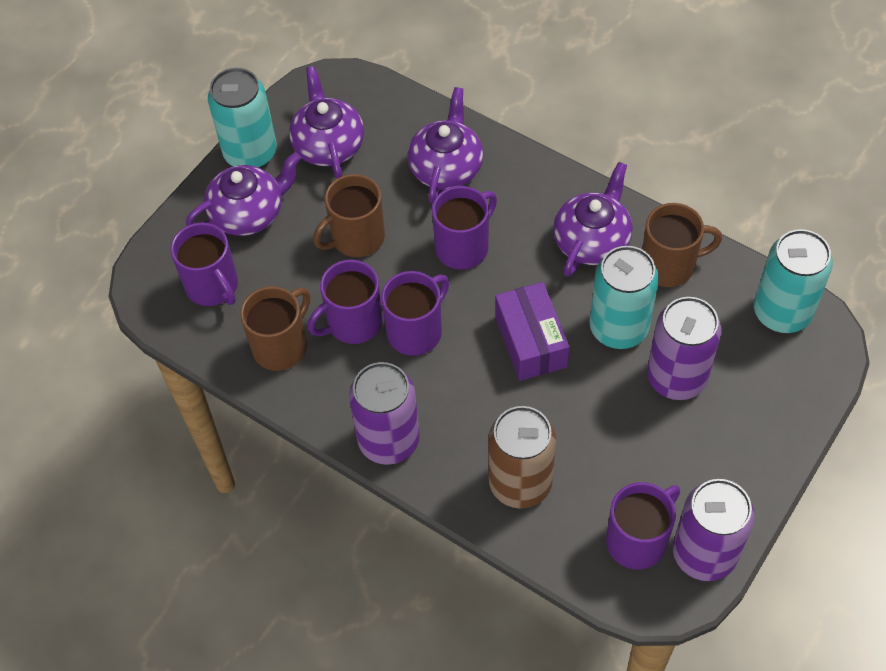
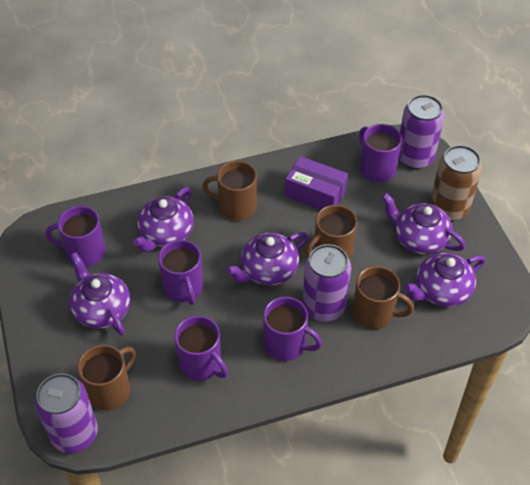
brown mug: 3 -> 4
purple teapot: 4 -> 5
turquoise can: 3 -> 0

